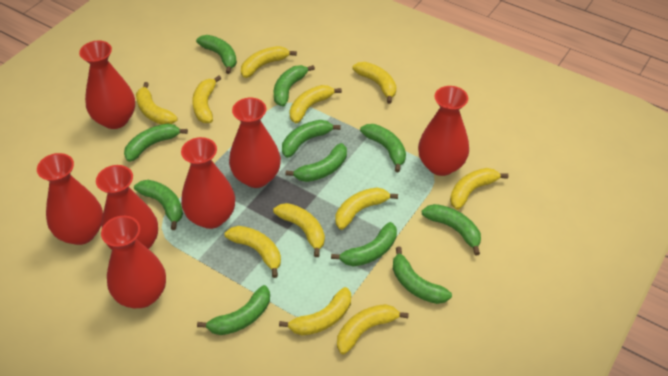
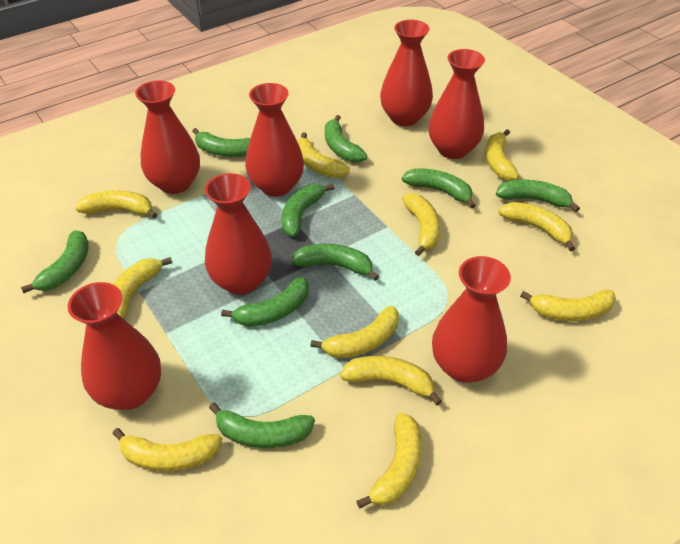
green banana: 11 -> 9

